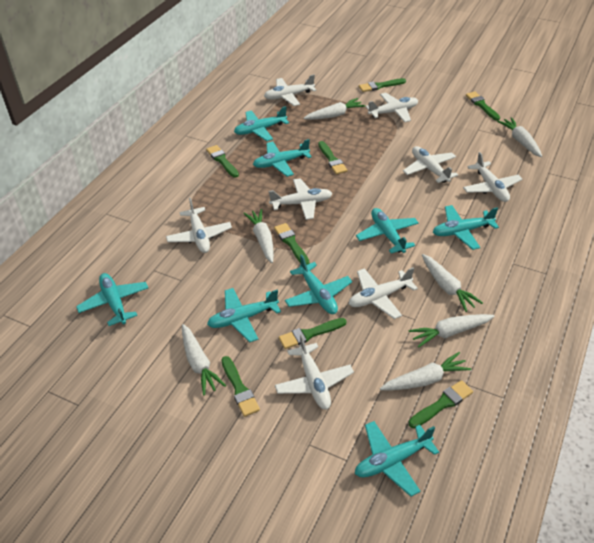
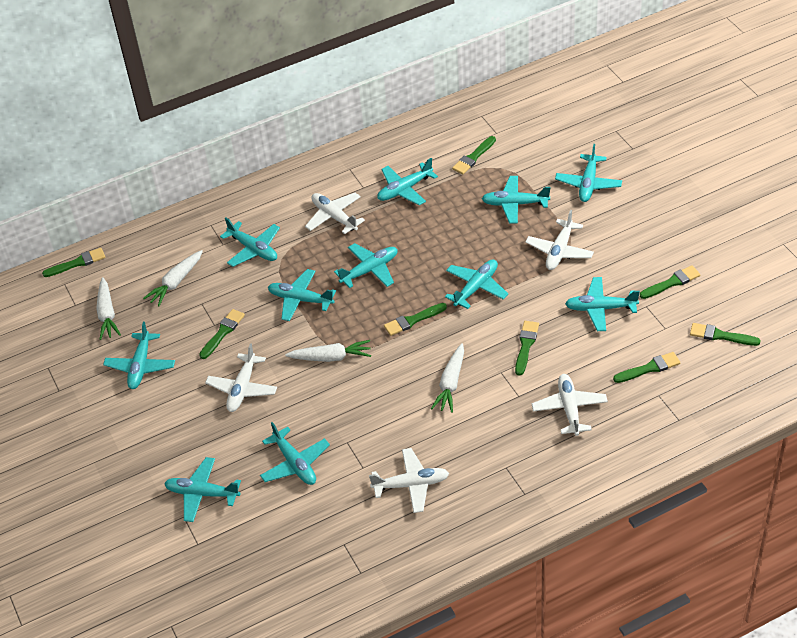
turquoise plane: 8 -> 11
white carrot: 7 -> 4
white plane: 8 -> 5

